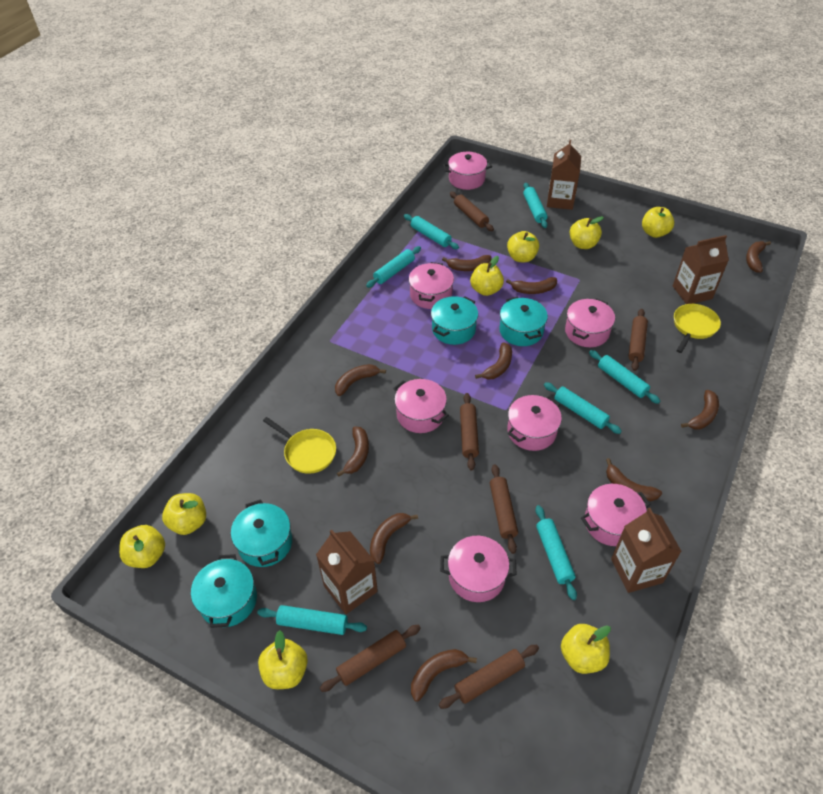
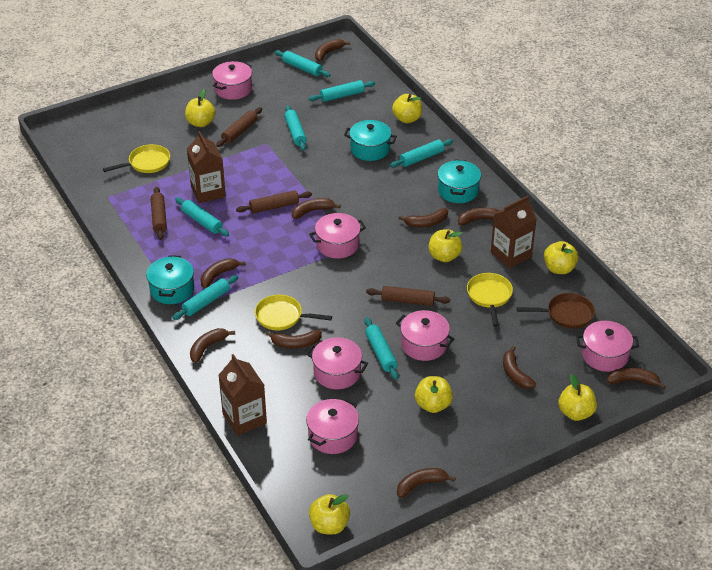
brown carton: 4 -> 3
brown pan: 0 -> 1
brown rolling pin: 6 -> 4
pink pot: 7 -> 6
turquoise pot: 4 -> 3
yellow apple: 8 -> 7
yellow pan: 2 -> 3

